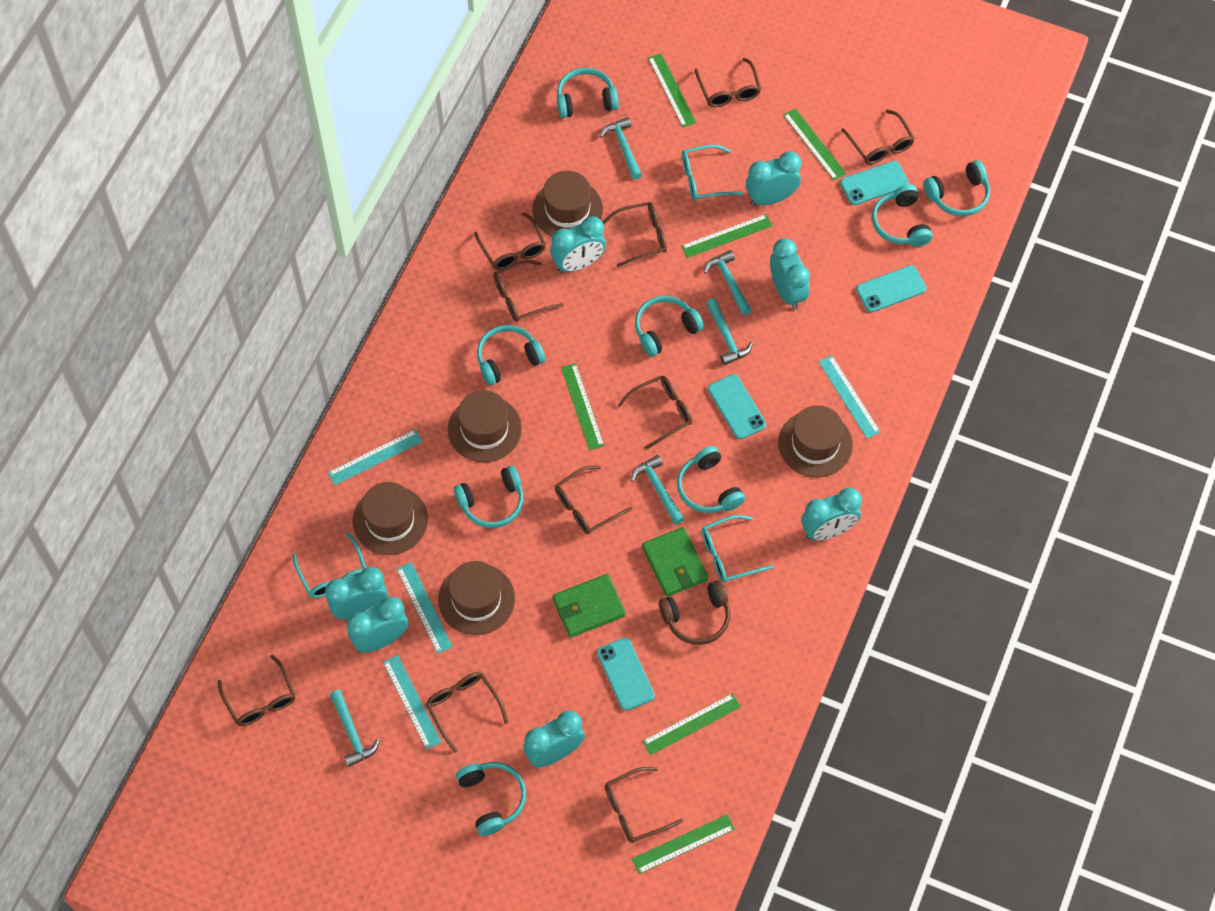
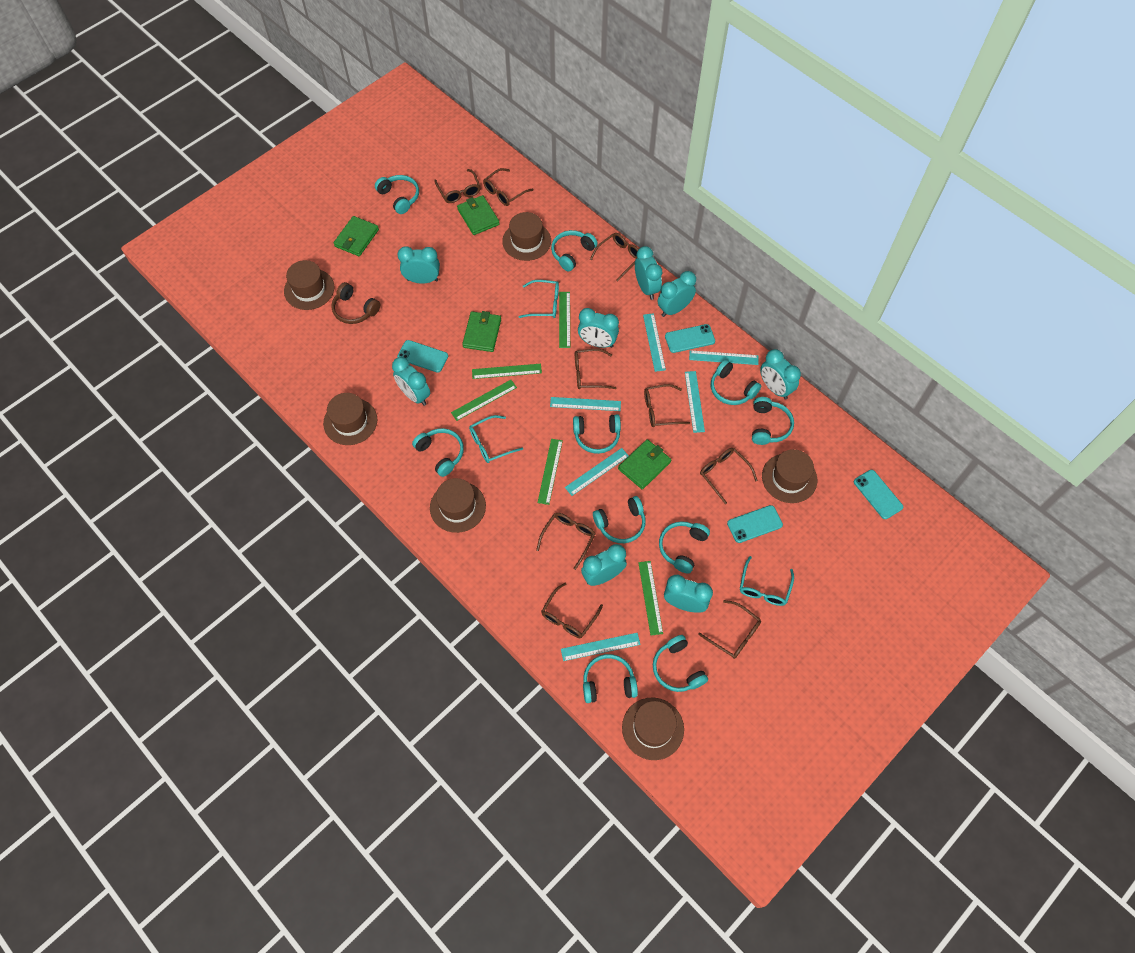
brown glasses: 10 -> 9
brown hat: 5 -> 6
green ruler: 6 -> 5
green wallet: 2 -> 4
turquoise clock: 7 -> 8
turquoise hammer: 5 -> 0
turquoise headphones: 8 -> 10
turquoise ruler: 4 -> 6

